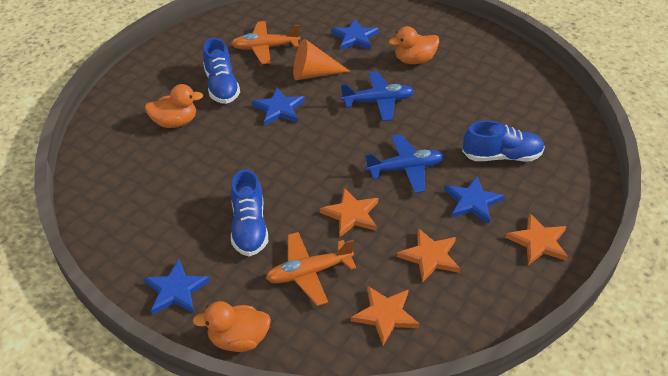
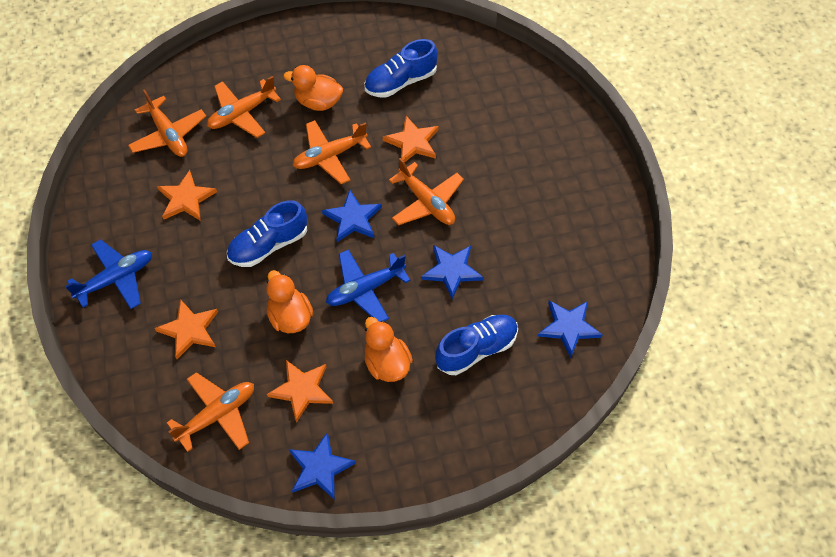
orange cone: 1 -> 0
orange plane: 2 -> 5

